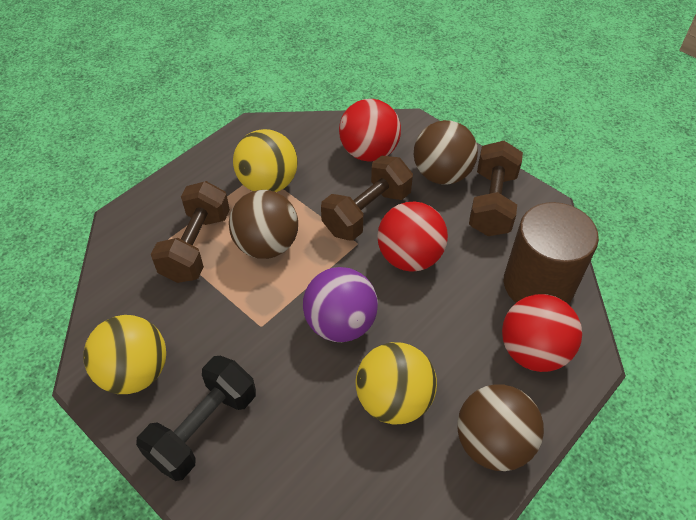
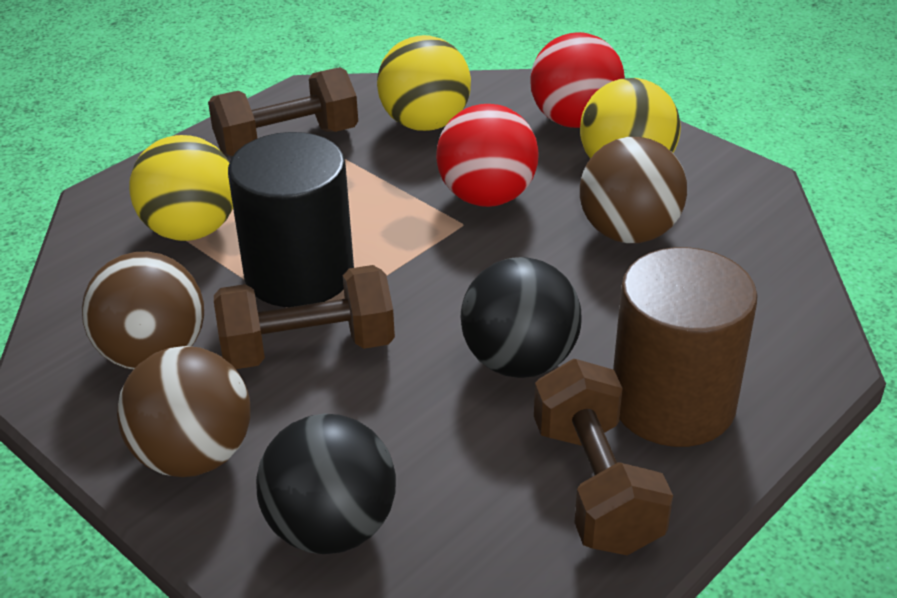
black ball: 0 -> 2
black cylinder: 0 -> 1
black dumbbell: 1 -> 0
purple ball: 1 -> 0
red ball: 3 -> 2

